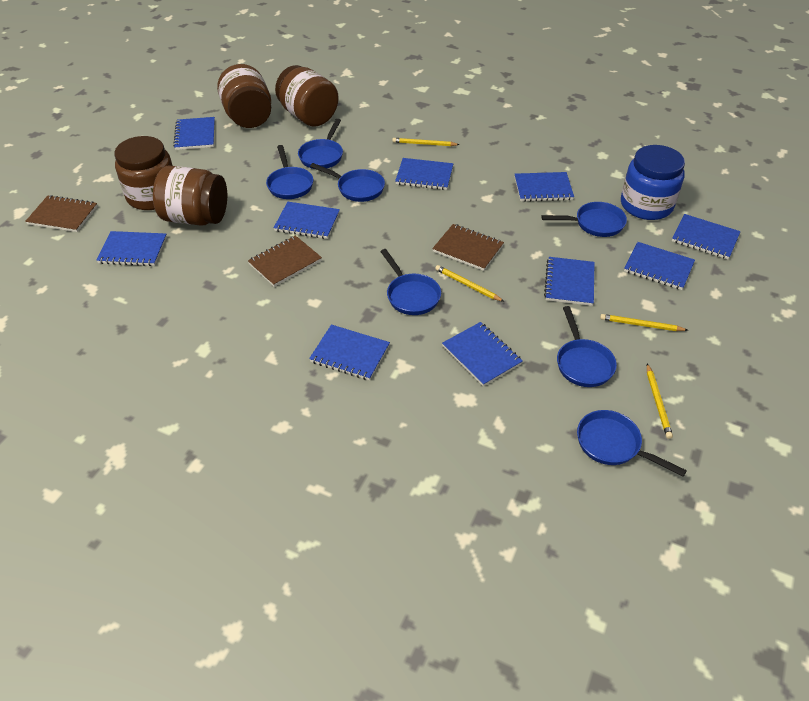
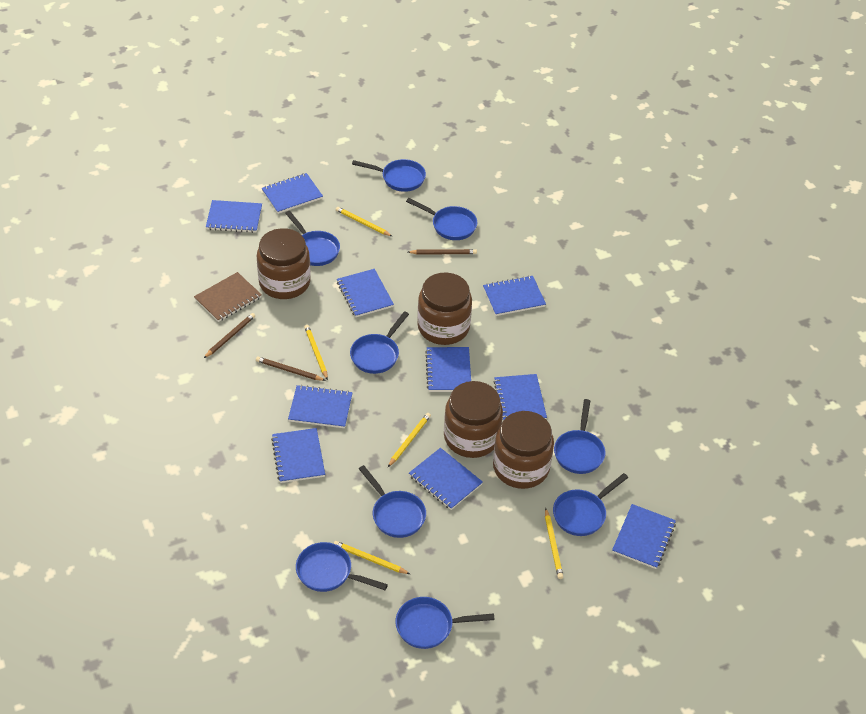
blue jar: 1 -> 0
blue pan: 7 -> 9
brown notebook: 3 -> 1
brown pencil: 0 -> 3
yellow pencil: 4 -> 5

